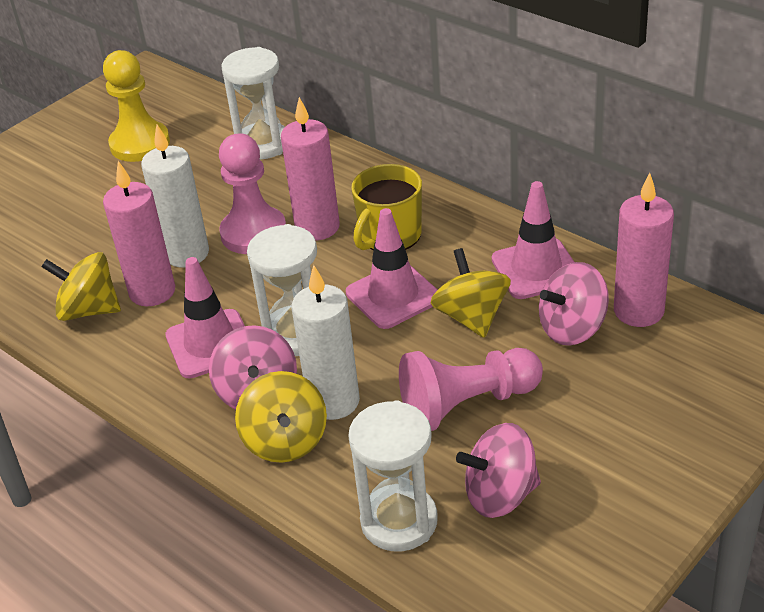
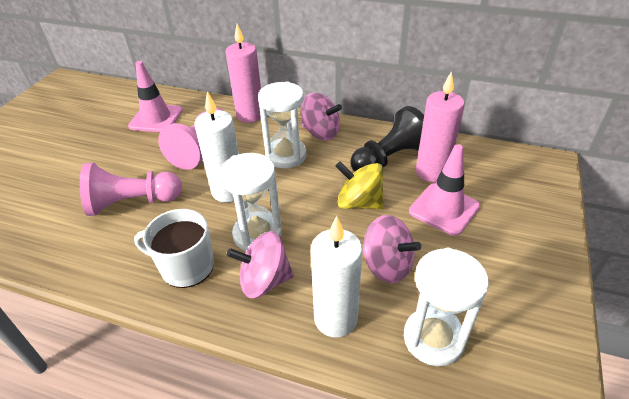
black pawn: 0 -> 1
pink candle: 3 -> 2
pink traffic cone: 3 -> 2
white mug: 0 -> 1
yellow mug: 1 -> 0
yellow pawn: 1 -> 0
yellow spinning top: 3 -> 1

